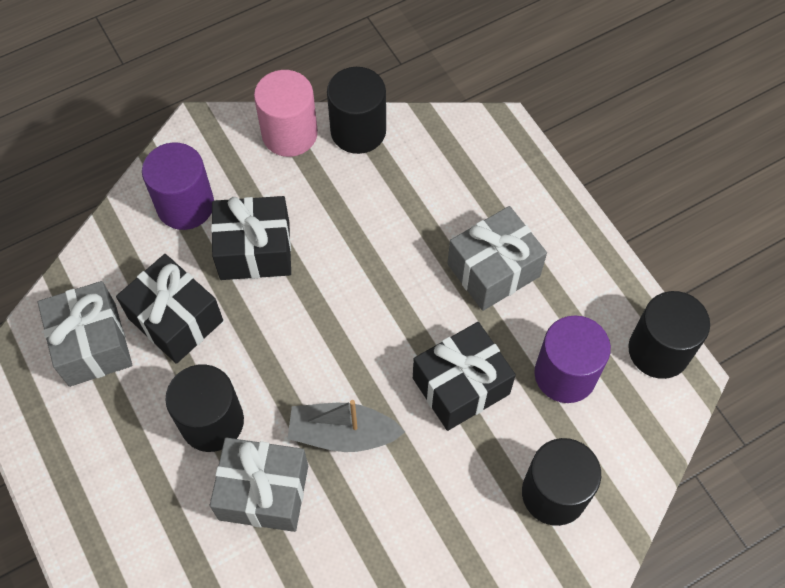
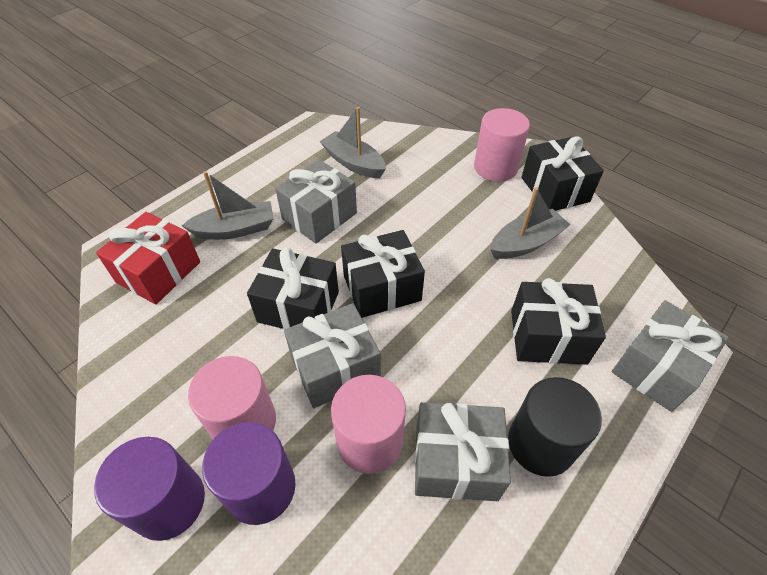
black cylinder: 4 -> 1
black gift: 3 -> 4
grey boat: 1 -> 3
grey gift: 3 -> 4
pink cylinder: 1 -> 3
red gift: 0 -> 1

